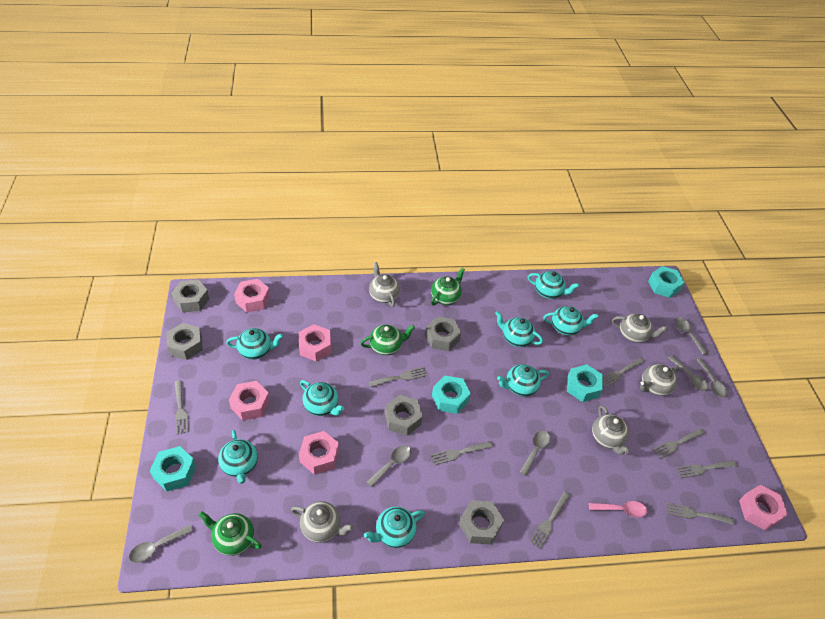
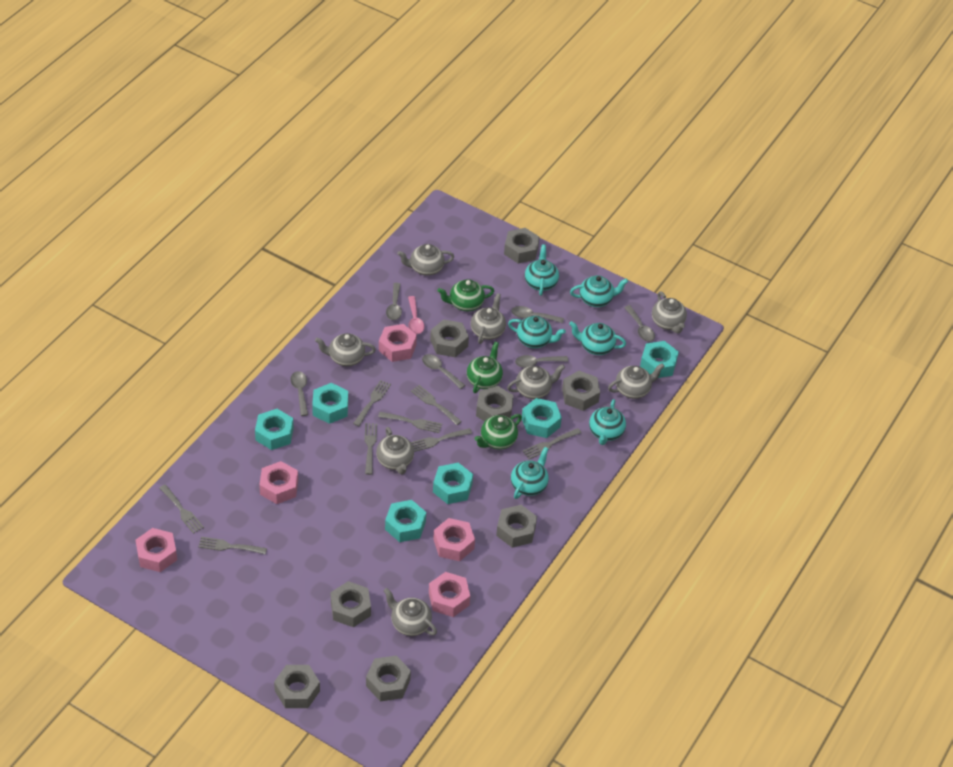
grey nut: 5 -> 8
grey teapot: 5 -> 8
turquoise nut: 4 -> 6
turquoise teapot: 8 -> 6

